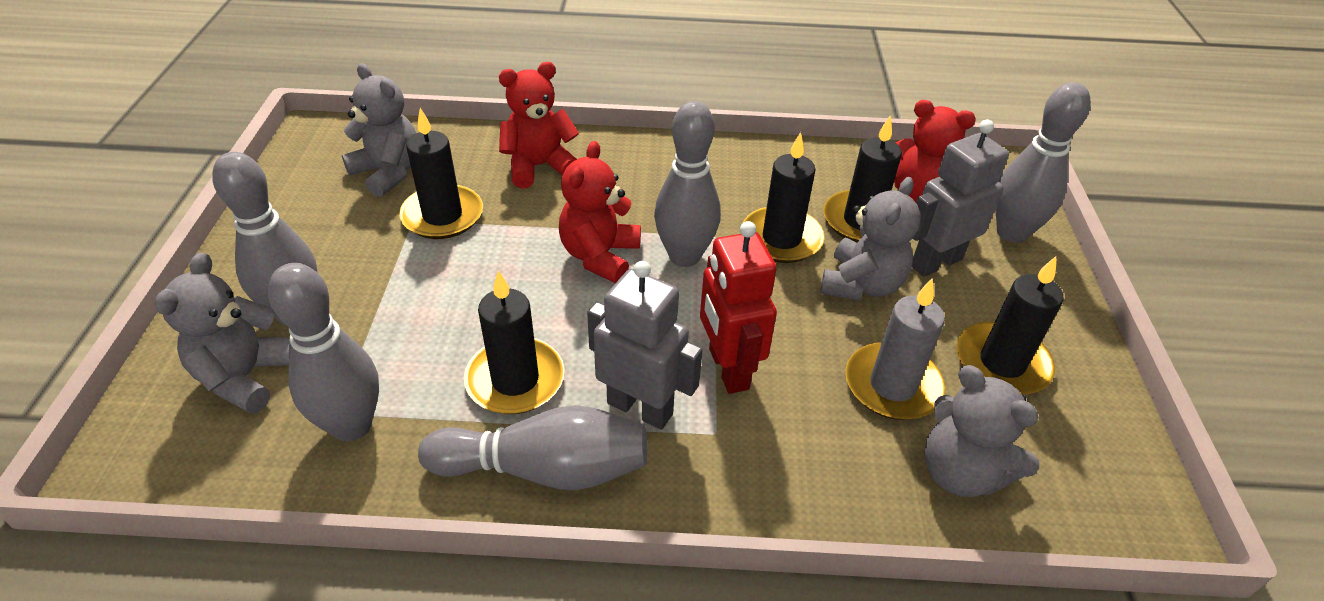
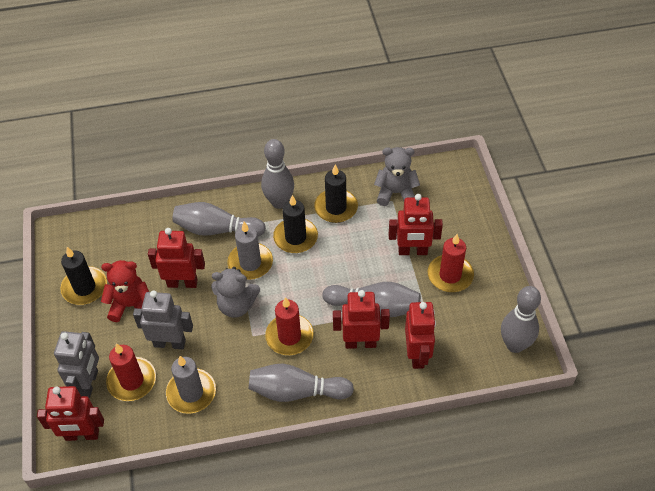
black candle: 5 -> 3
grey candle: 1 -> 2
grey teddy bear: 4 -> 2
red candle: 0 -> 3
red robot: 1 -> 5
red teddy bear: 3 -> 1

